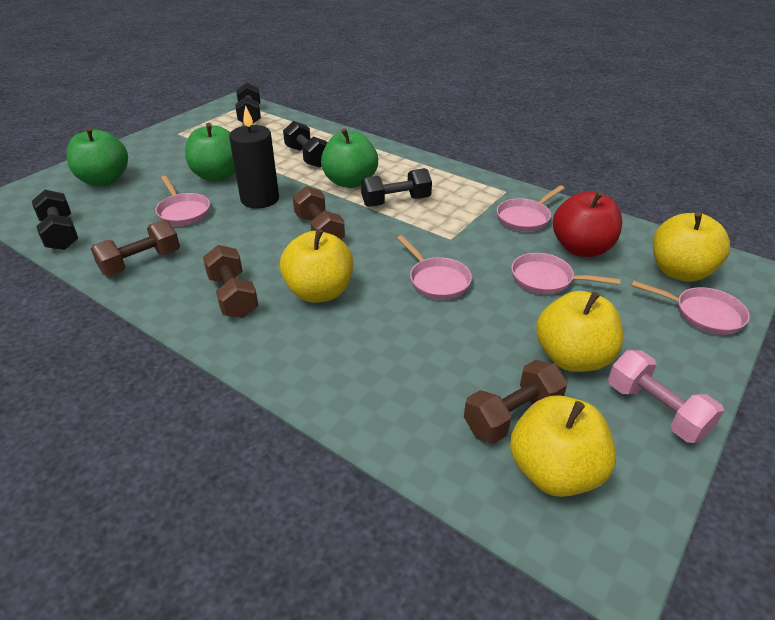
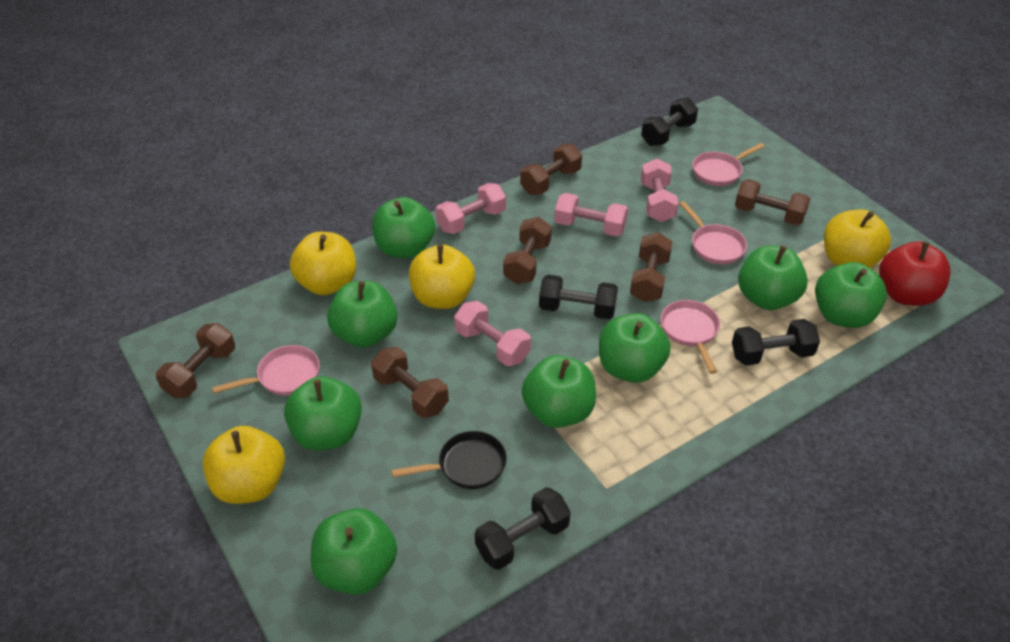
black candle: 1 -> 0
black pan: 0 -> 1
brown dumbbell: 4 -> 6
green apple: 3 -> 8
pink dumbbell: 1 -> 4
pink pan: 5 -> 4

